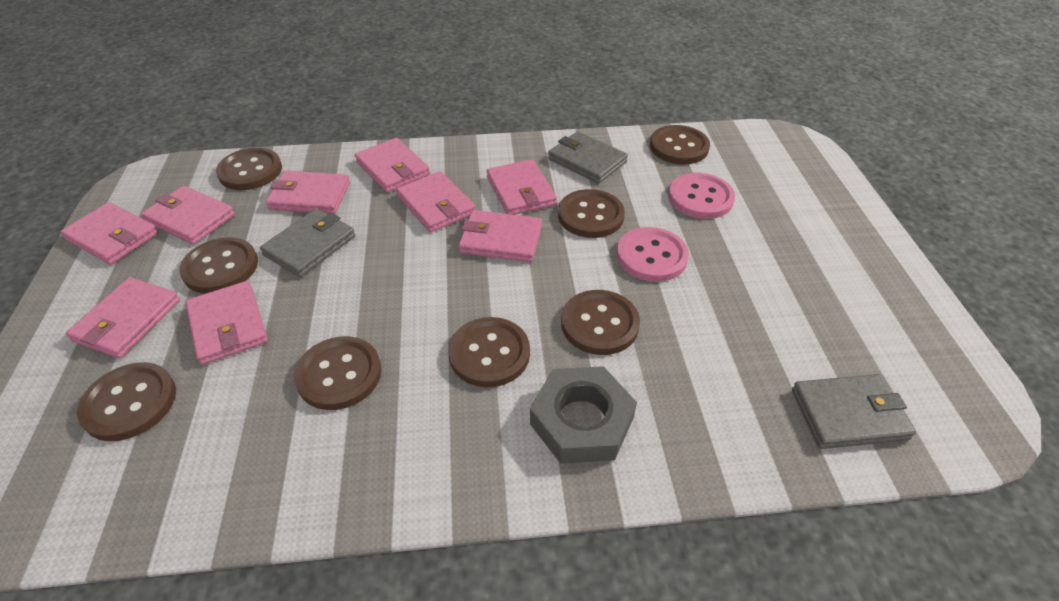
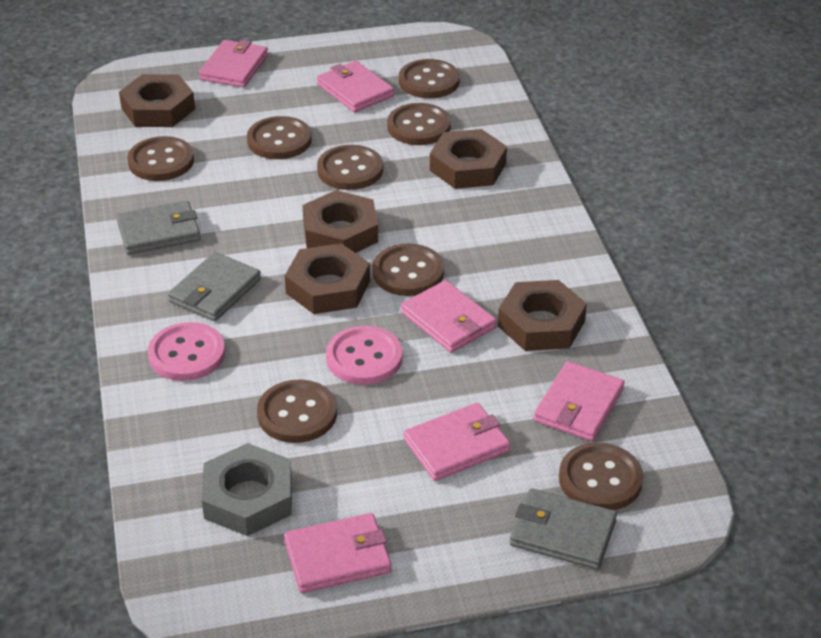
brown nut: 0 -> 5
pink wallet: 9 -> 6

